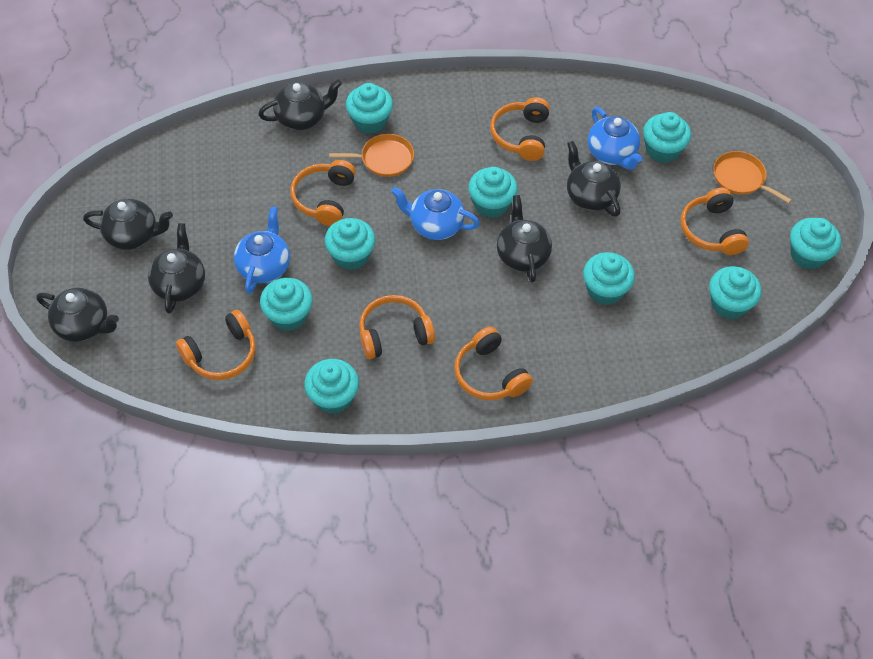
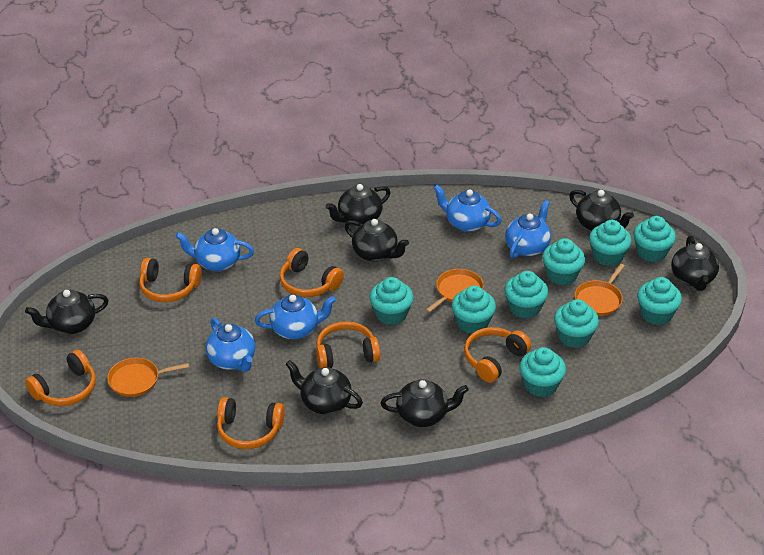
black teapot: 6 -> 7
blue teapot: 3 -> 5
orange pan: 2 -> 3

